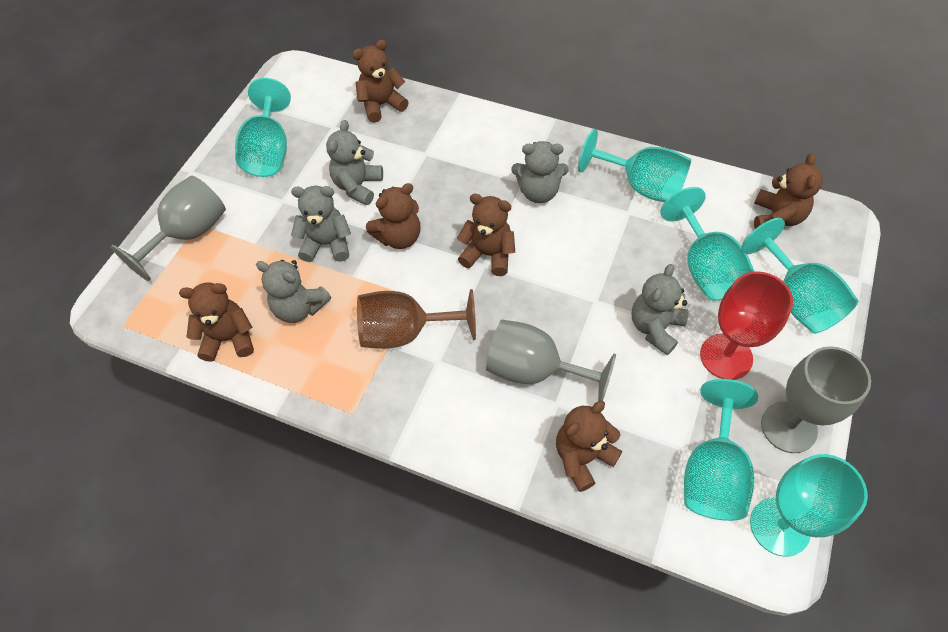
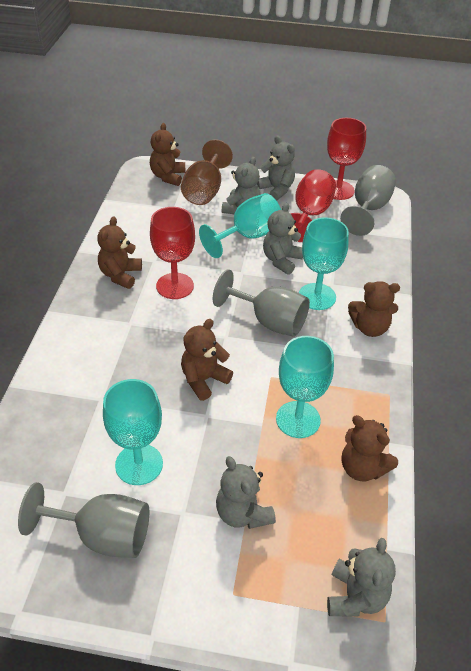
brown teddy bear: 6 -> 5
red goblet: 1 -> 3
turquoise goblet: 6 -> 4

